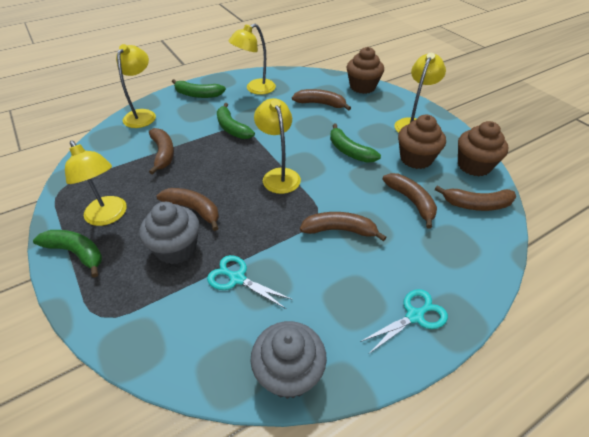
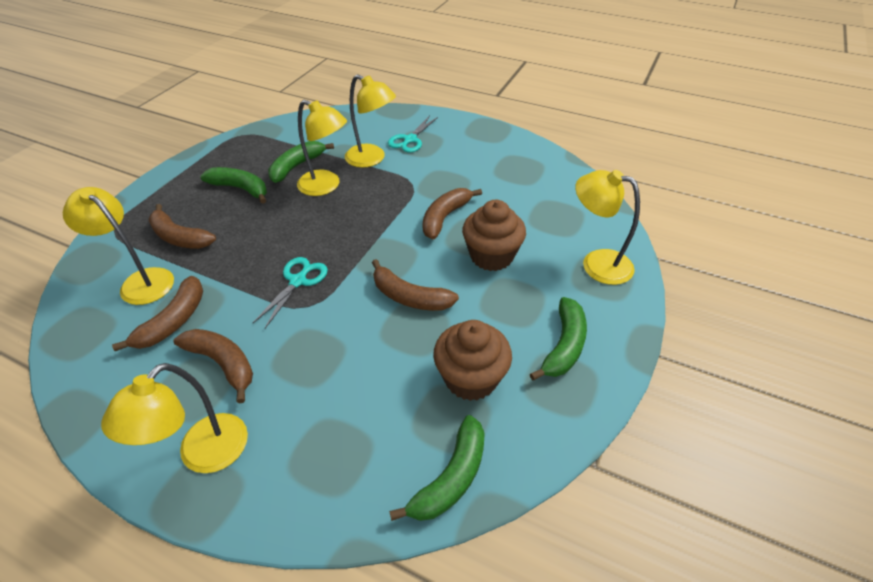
brown banana: 6 -> 5
brown cupcake: 3 -> 2
grey cupcake: 2 -> 0

